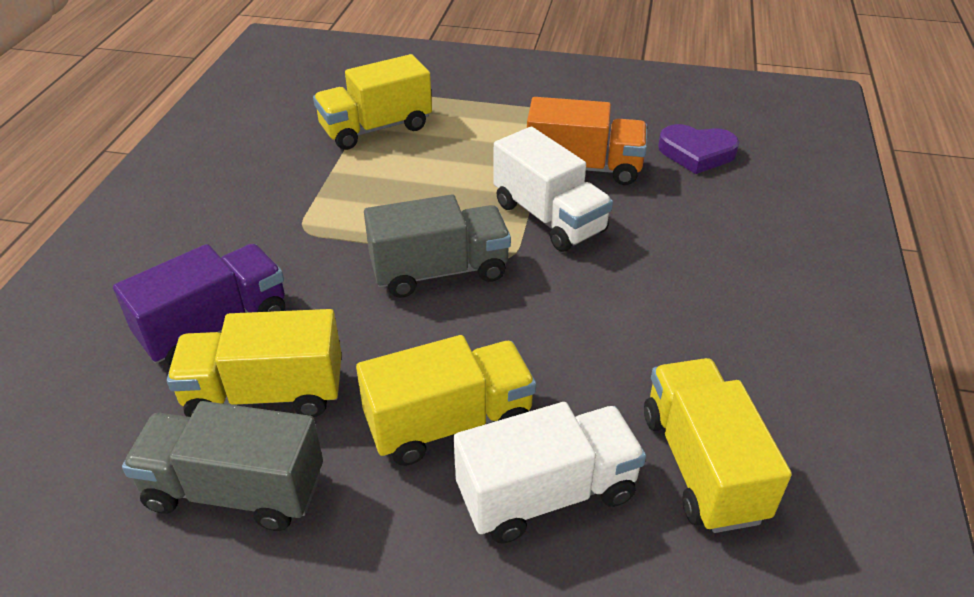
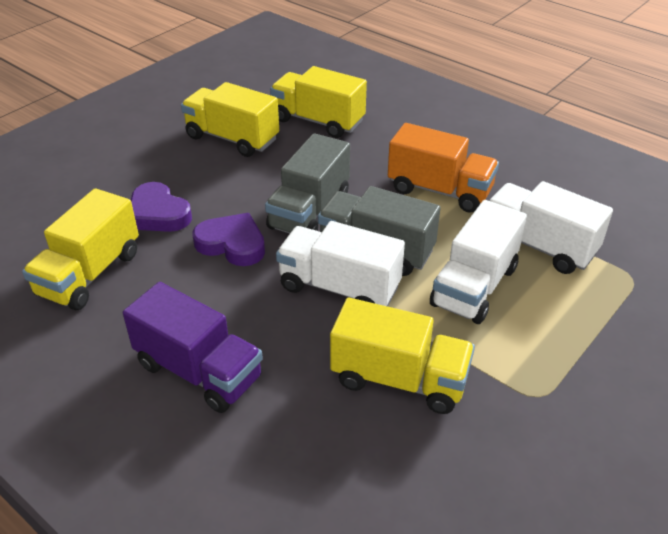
purple heart: 1 -> 2
white truck: 2 -> 3

